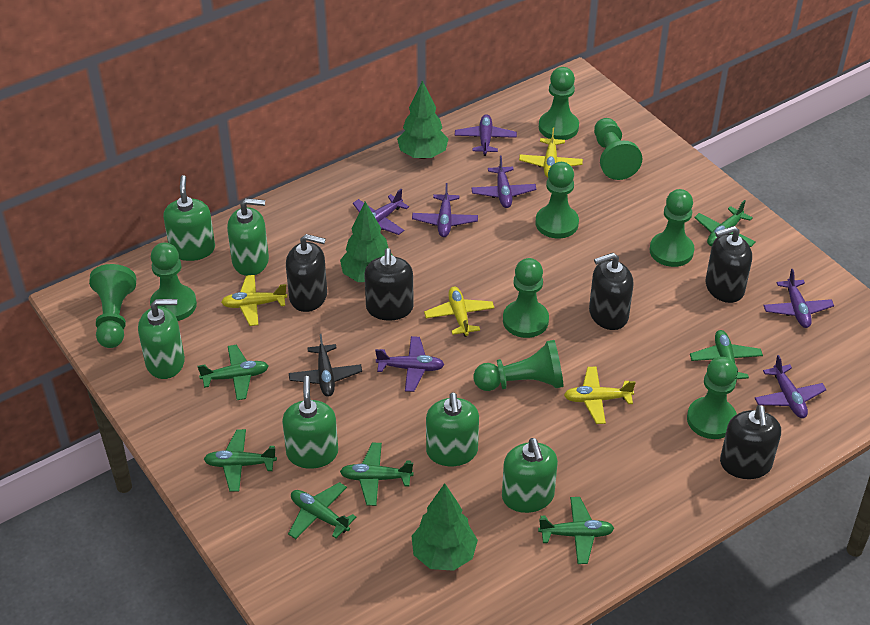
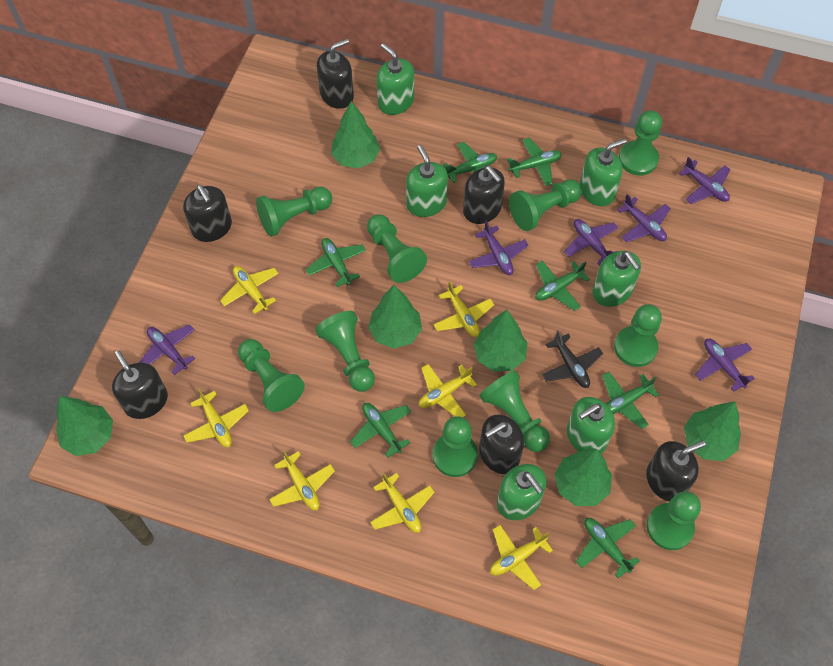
black soap dispenser: 5 -> 6
green pawn: 9 -> 10
green tree: 3 -> 6
purple plane: 7 -> 6
yellow plane: 4 -> 7

